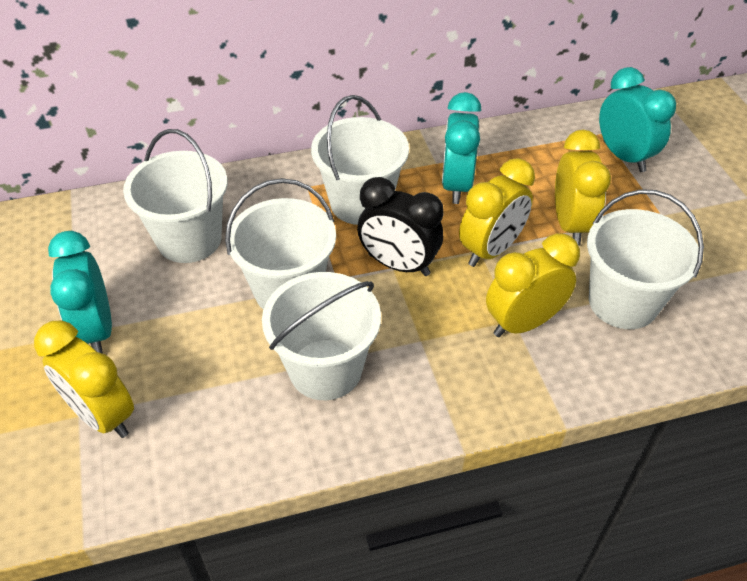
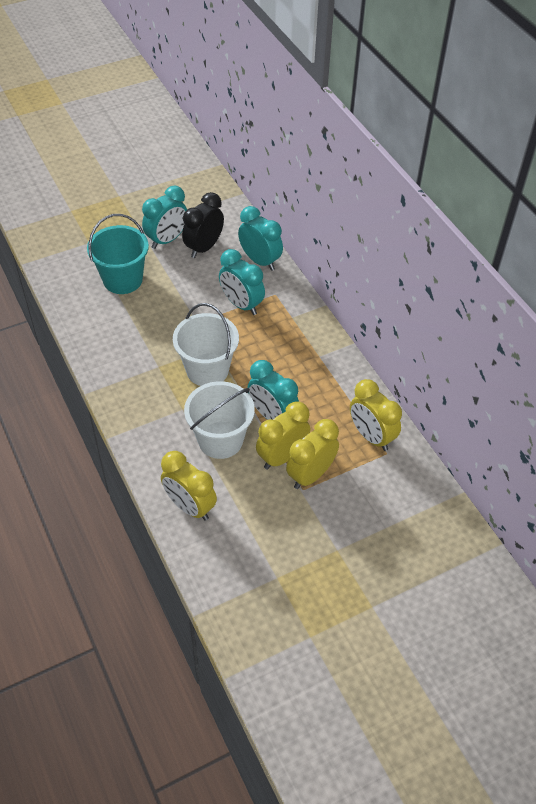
turquoise bucket: 0 -> 1
turquoise clock: 3 -> 4
white bucket: 5 -> 2

